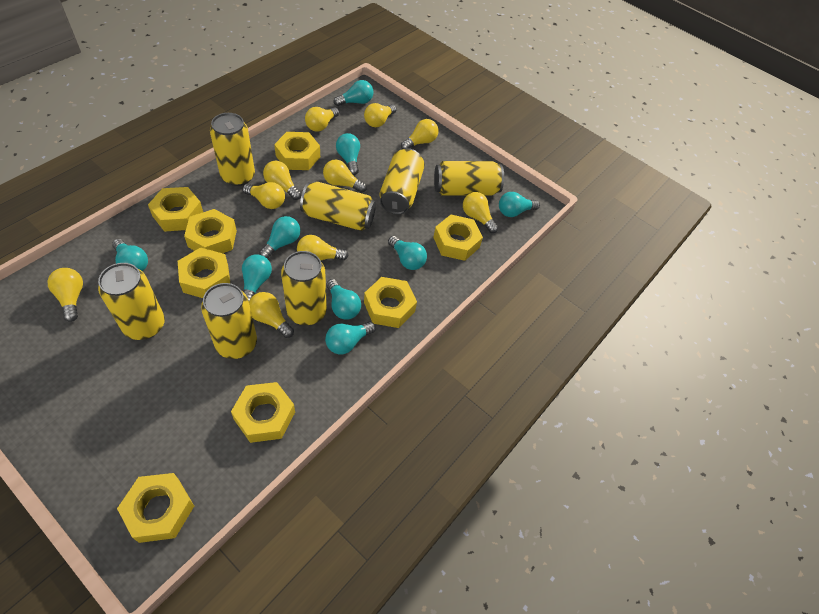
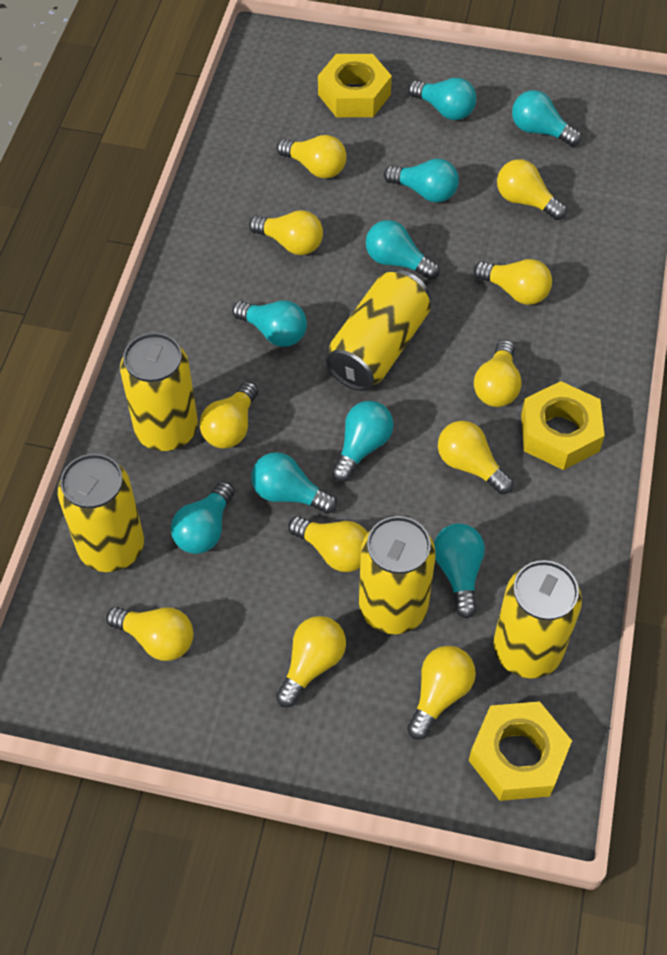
yellow can: 7 -> 5
yellow light bulb: 10 -> 11
yellow nut: 8 -> 3

